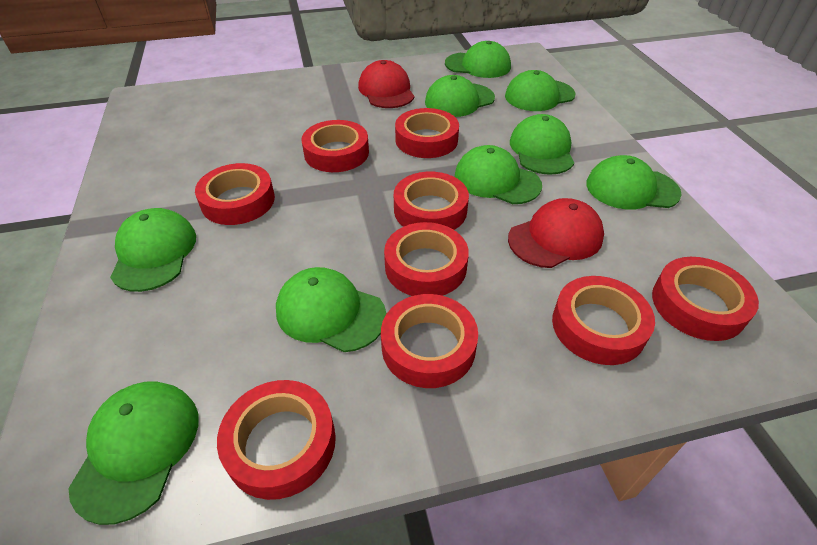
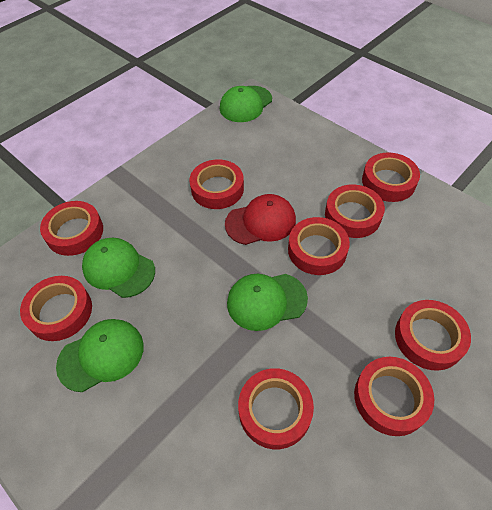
green cap: 9 -> 4
red cap: 2 -> 1

